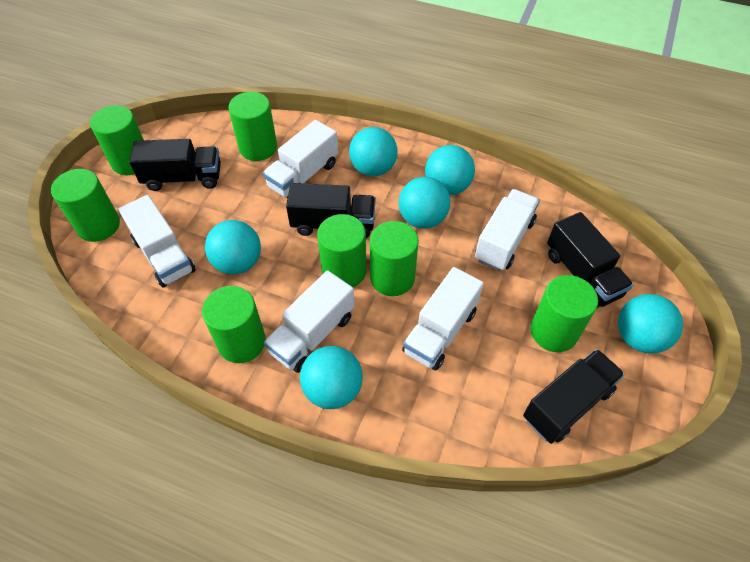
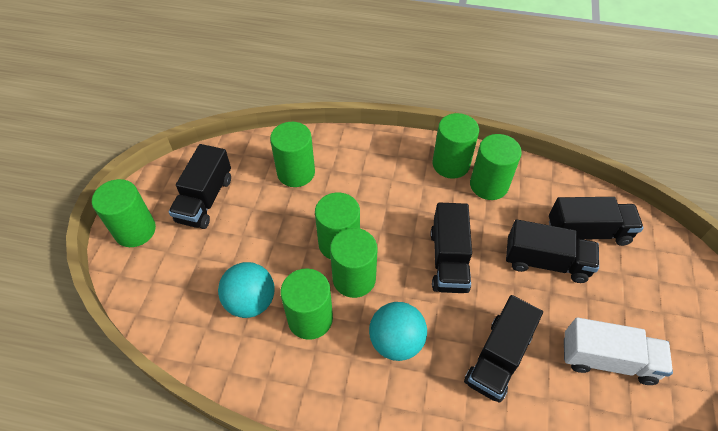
black truck: 4 -> 5
turquoise ball: 6 -> 2
white truck: 5 -> 1

